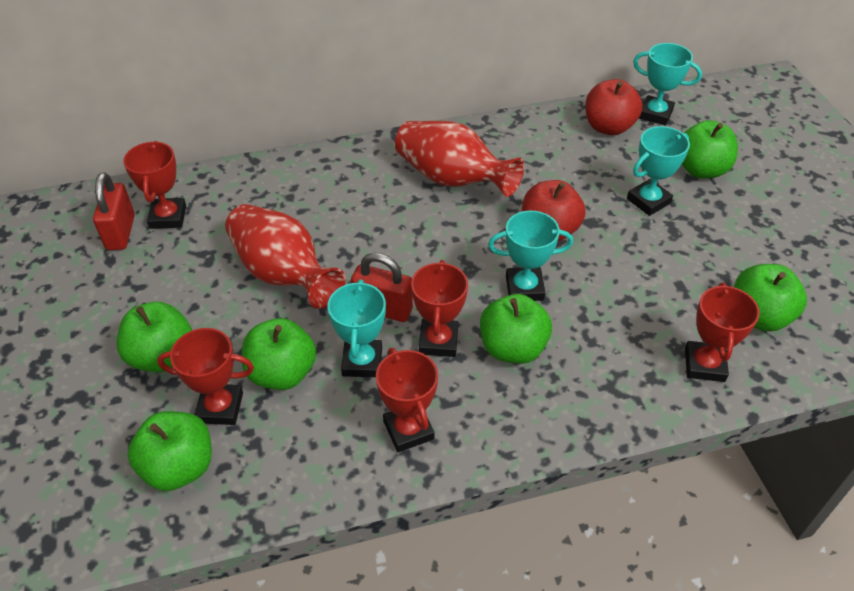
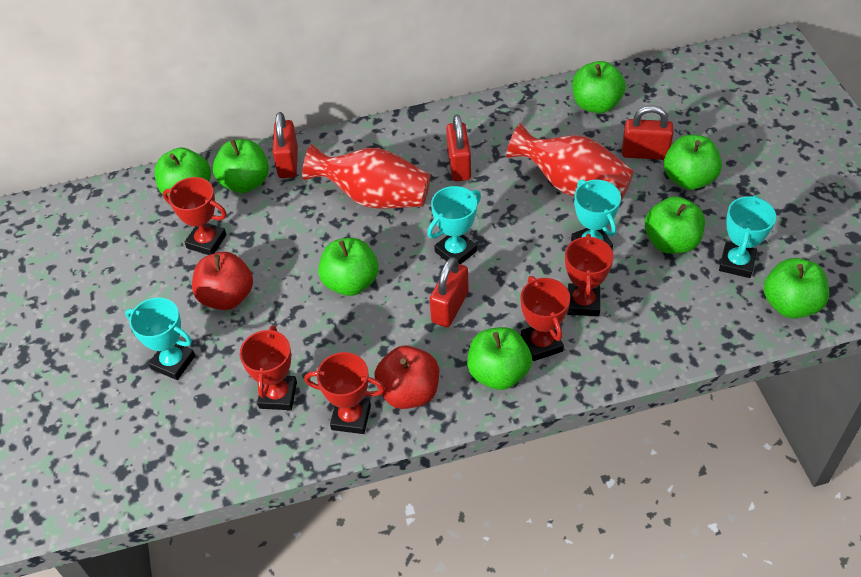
green apple: 6 -> 8
red padlock: 2 -> 4

